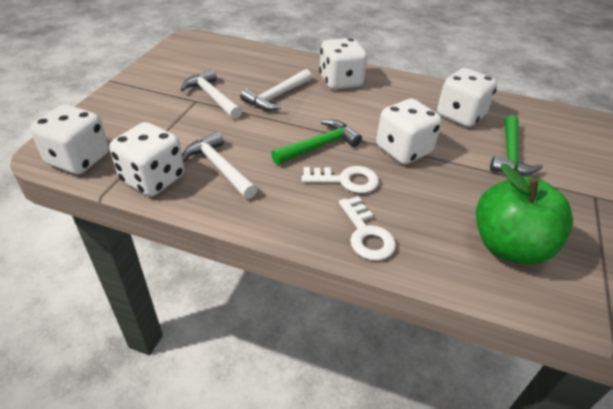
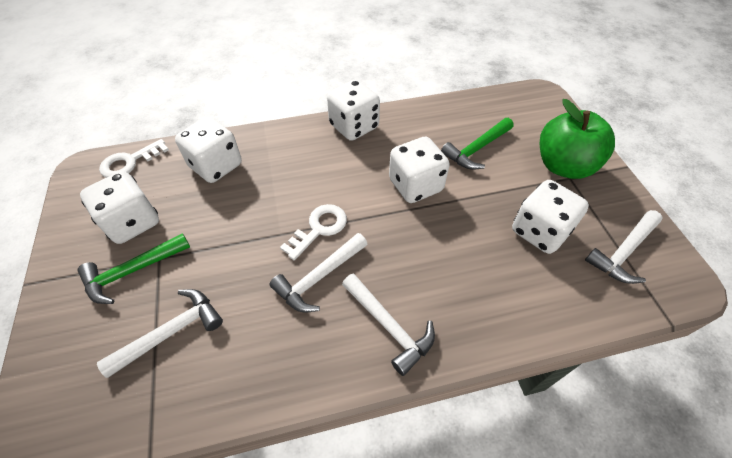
white hammer: 3 -> 4

